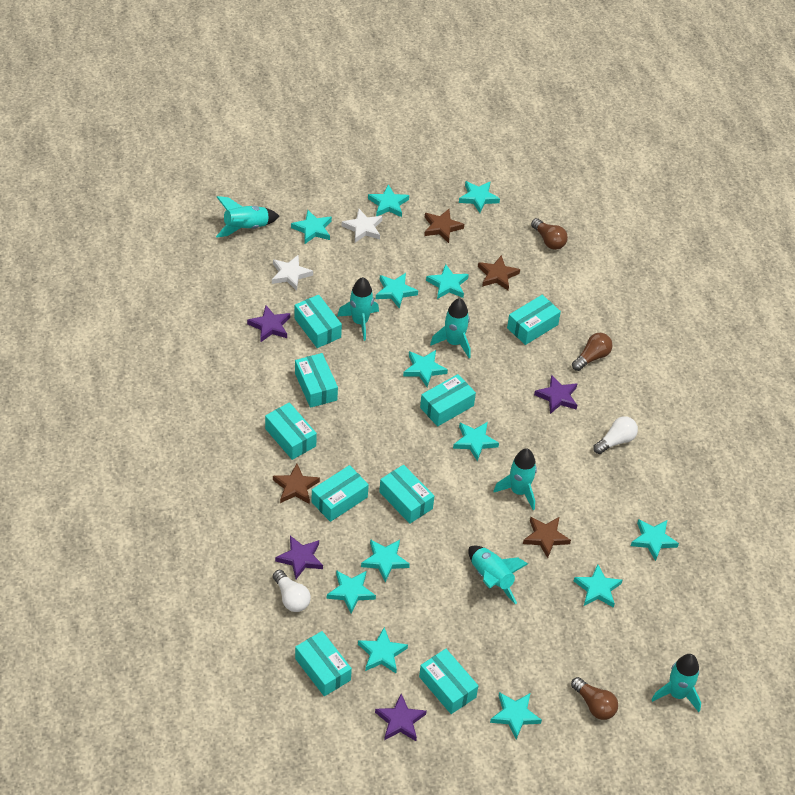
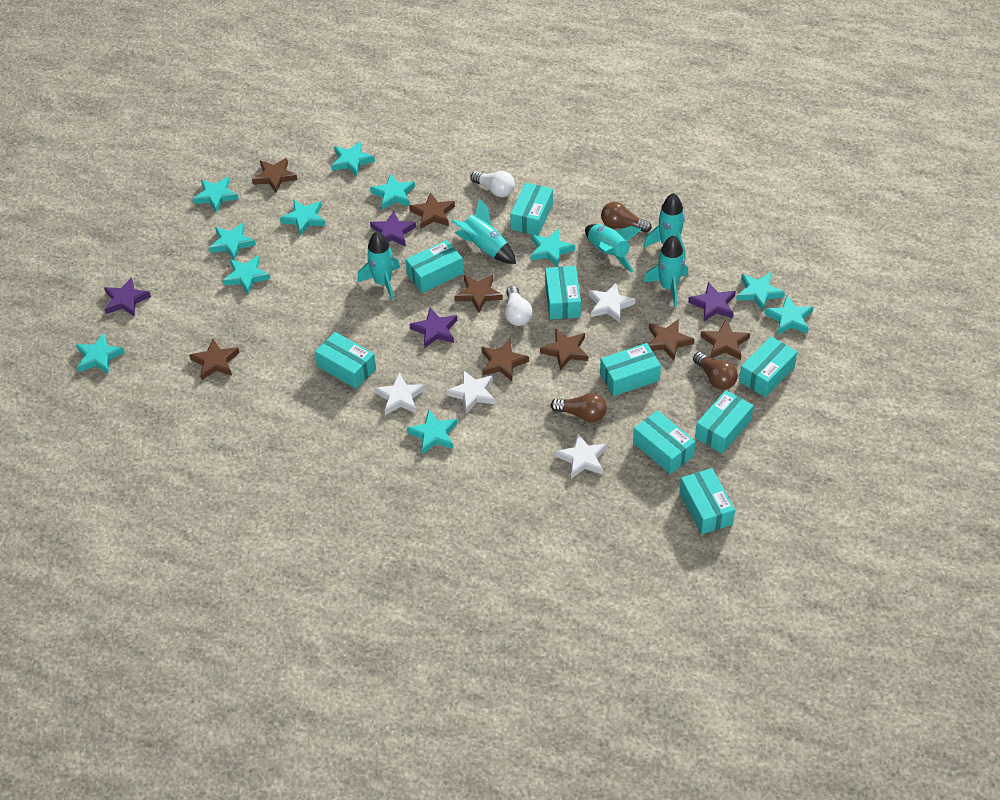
brown star: 4 -> 8
turquoise rocket: 6 -> 5
turquoise star: 13 -> 11
white star: 2 -> 4

